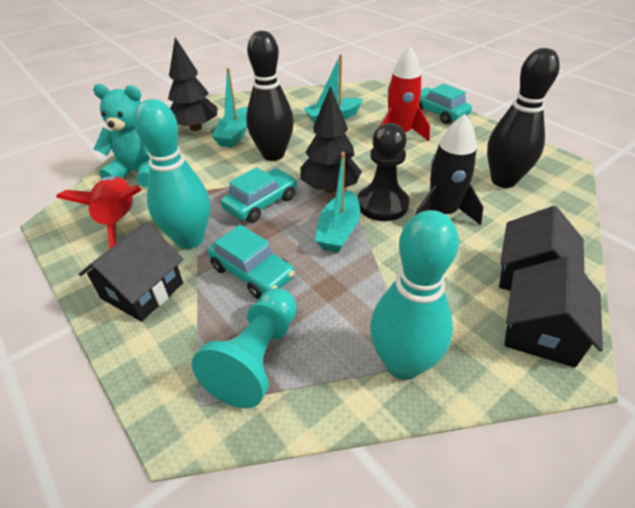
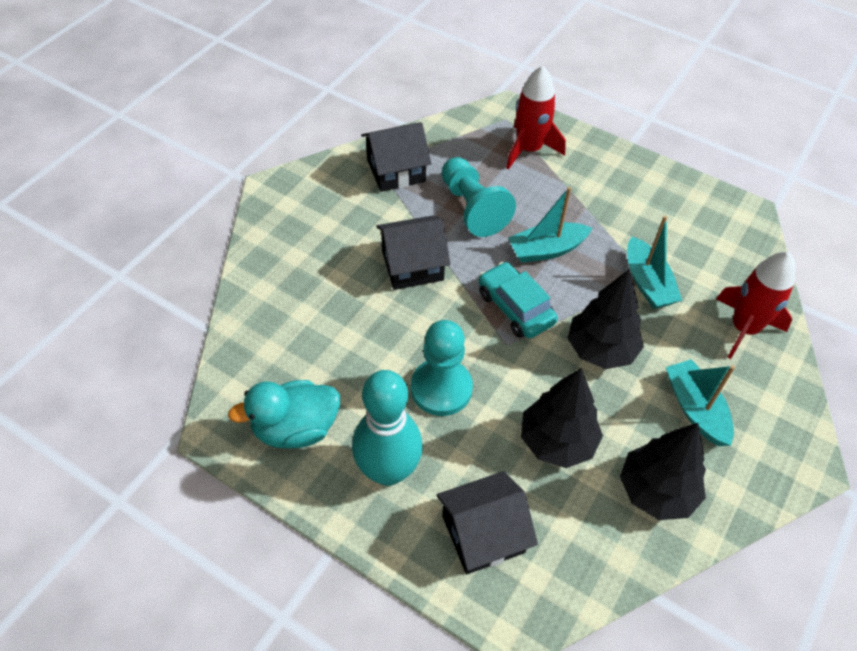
black bowling pin: 2 -> 0
black pawn: 1 -> 0
black rocket: 1 -> 0
black tree: 2 -> 3
turquoise bowling pin: 2 -> 1
turquoise car: 3 -> 1
turquoise duck: 0 -> 1
turquoise pawn: 1 -> 2
turquoise teddy bear: 1 -> 0

